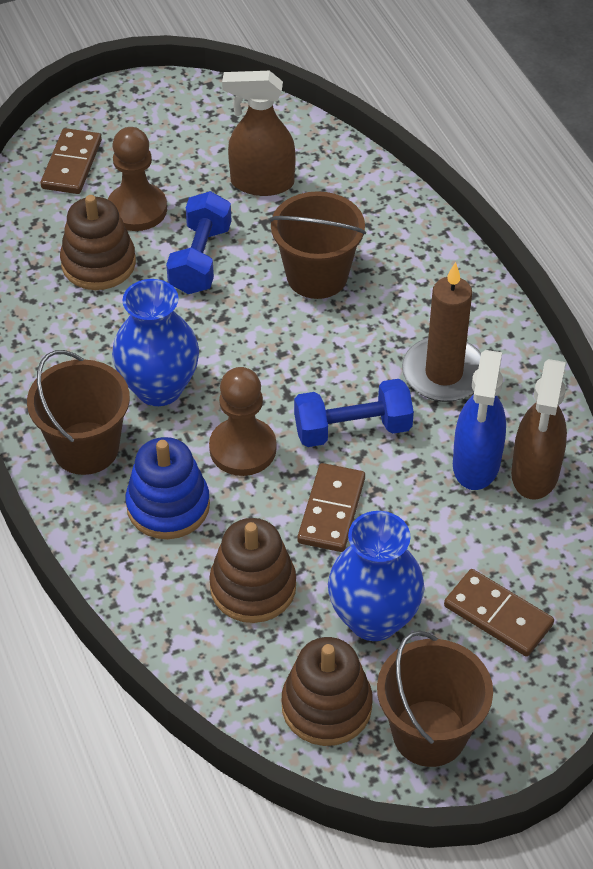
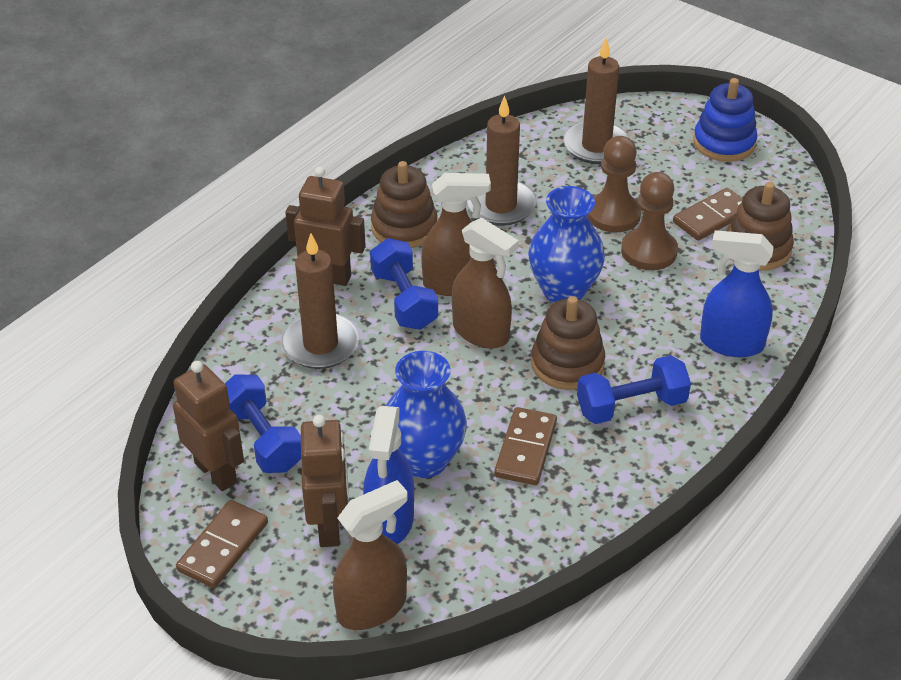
blue dumbbell: 2 -> 3
blue spray bottle: 1 -> 2
brown bucket: 3 -> 0
brown candle: 1 -> 3
brown robot: 0 -> 3
brown spray bottle: 2 -> 3

